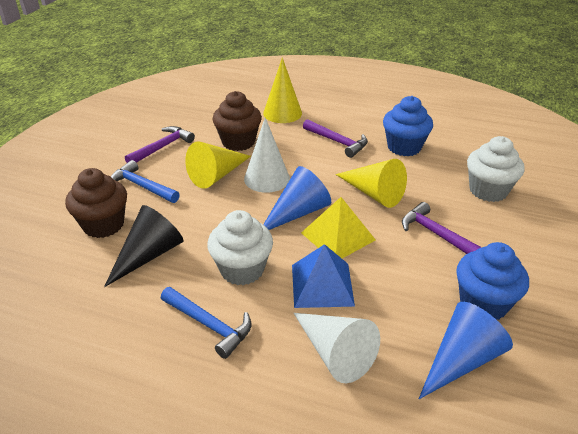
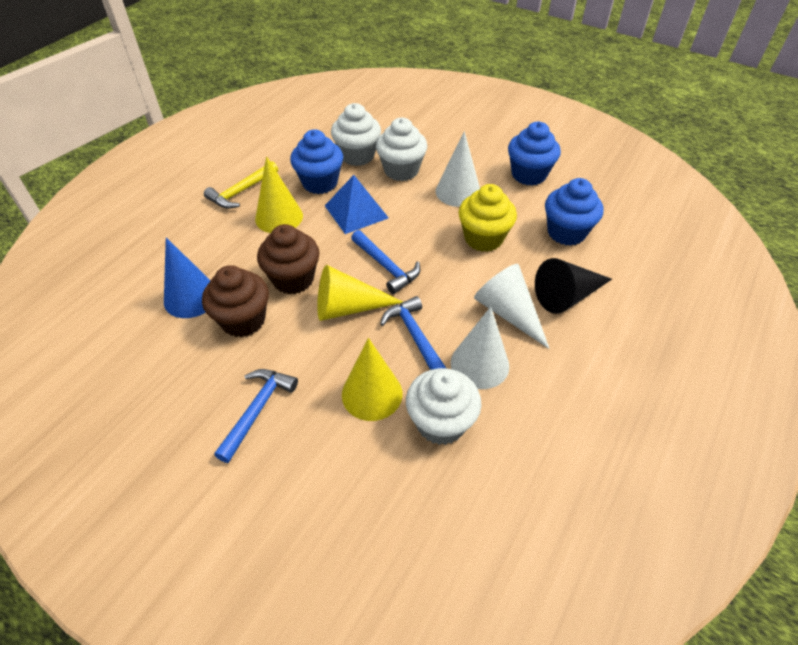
blue cone: 2 -> 1
blue cupcake: 2 -> 3
blue hammer: 2 -> 3
purple hammer: 3 -> 0
white cone: 2 -> 3
white cupcake: 2 -> 3
yellow cupcake: 0 -> 1
yellow hammer: 0 -> 1
yellow pyramid: 1 -> 0

